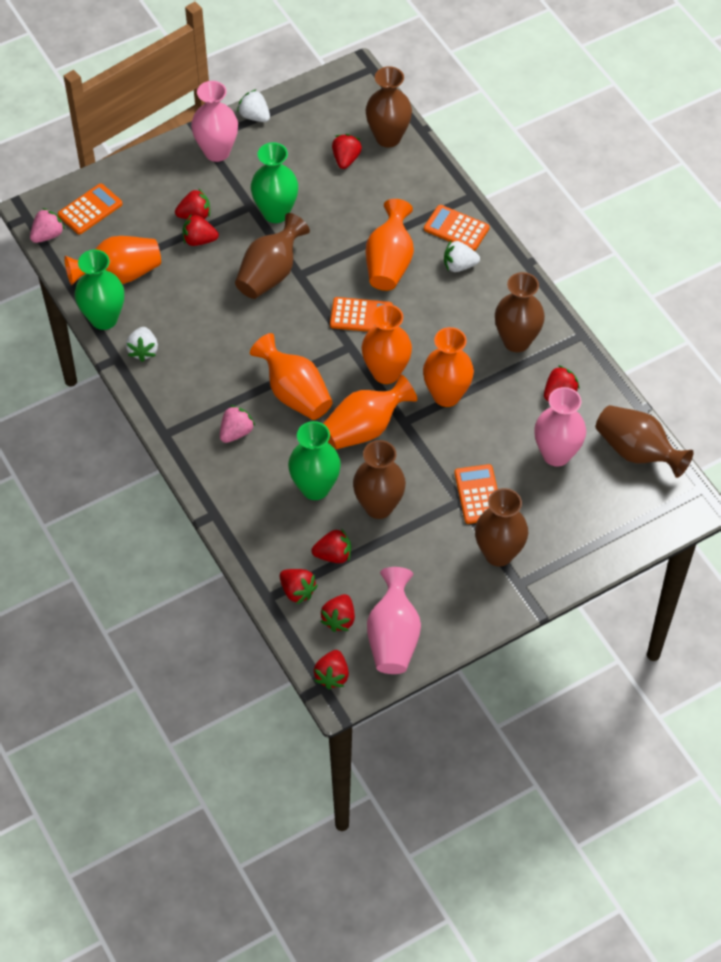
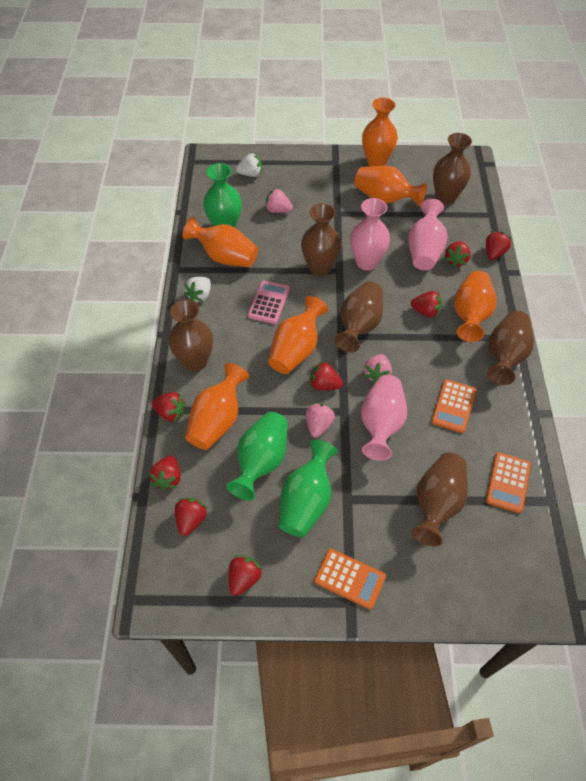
orange calculator: 4 -> 3
pink calculator: 0 -> 1
pink strawberry: 2 -> 3
white strawberry: 3 -> 2

